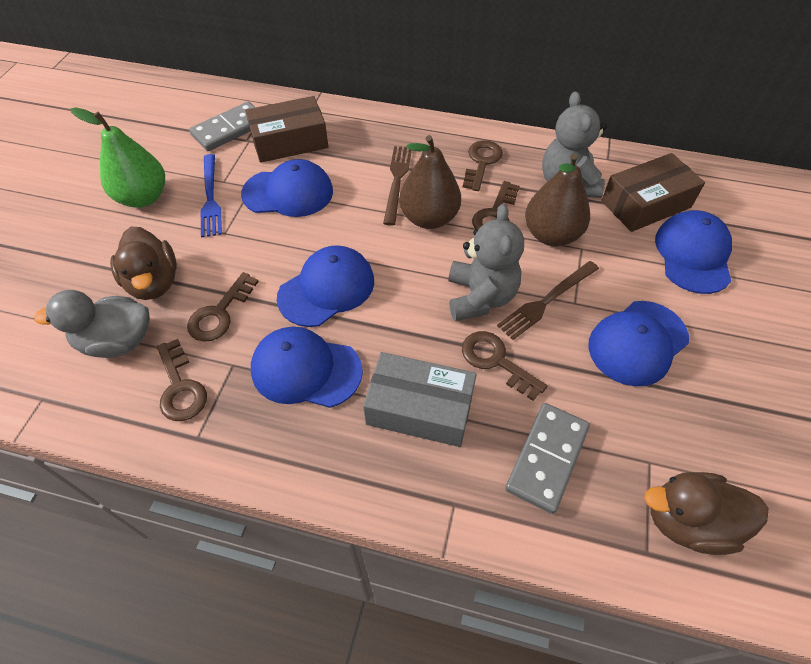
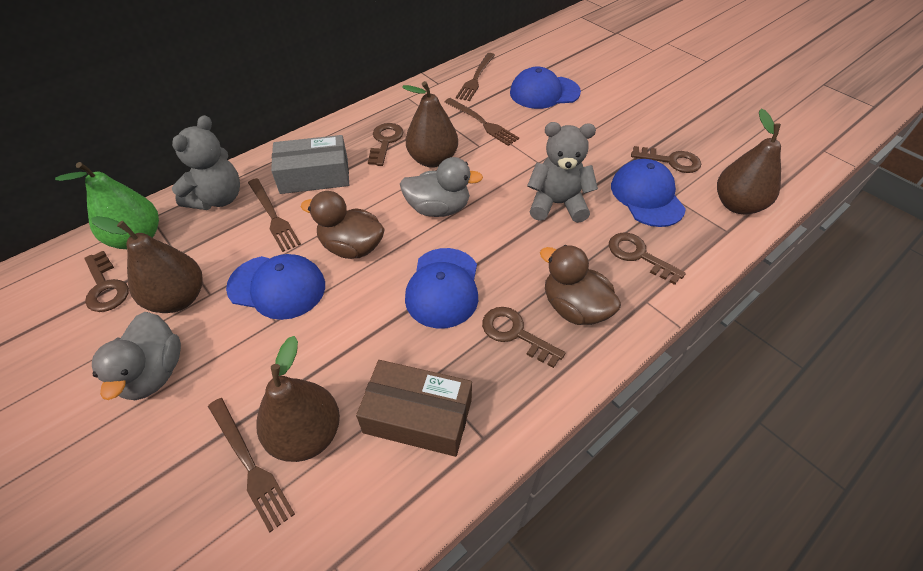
blue cap: 5 -> 4
blue fork: 1 -> 0
brown box: 2 -> 1
brown fork: 2 -> 4
brown pear: 2 -> 4
grey domino: 2 -> 0
grey duck: 1 -> 2

